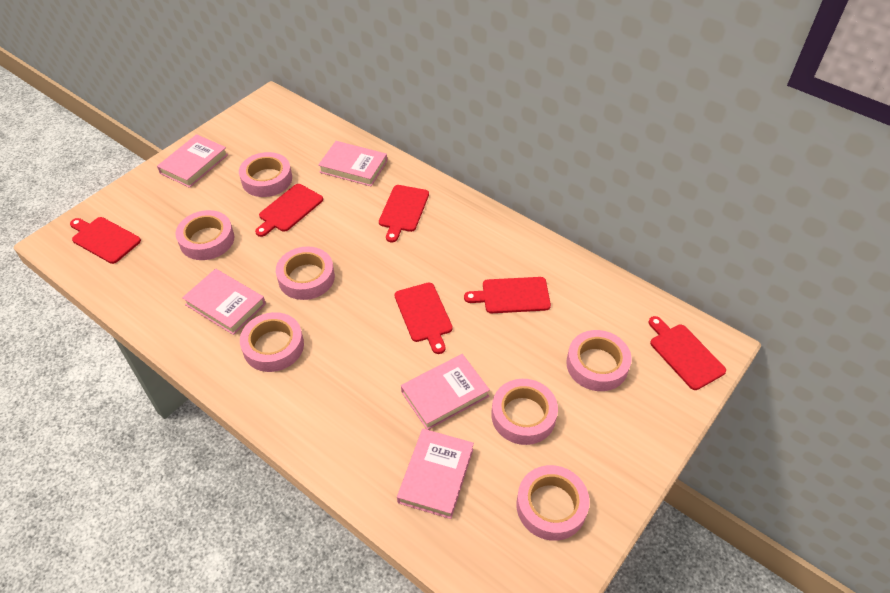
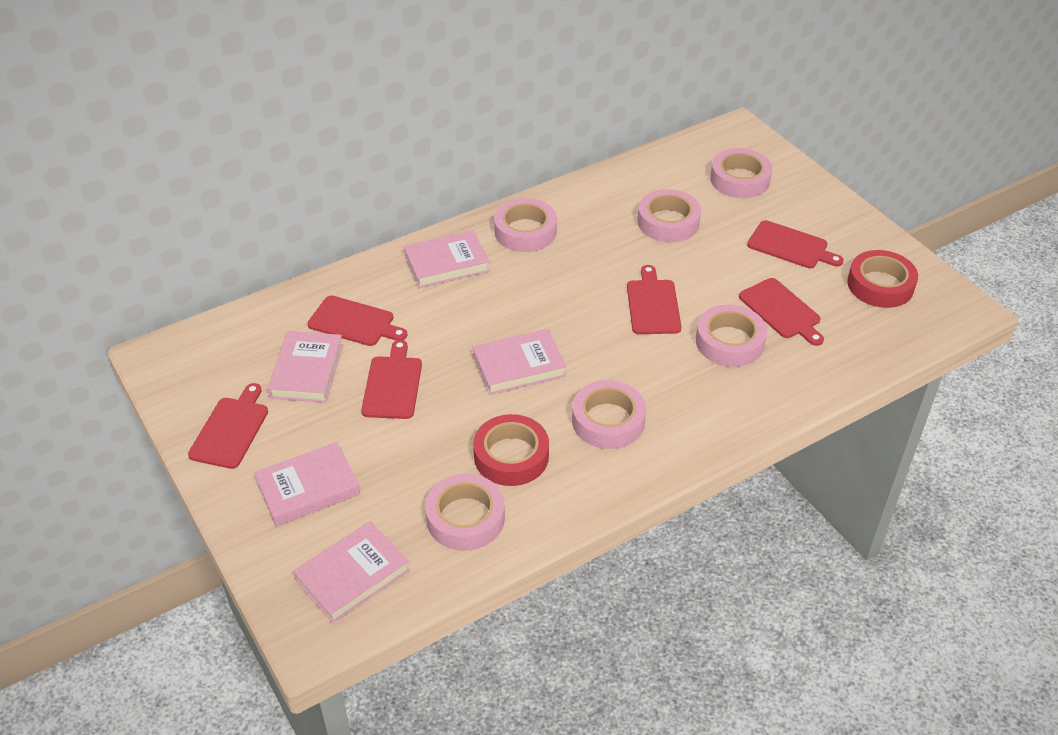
pink tape: 7 -> 6
red tape: 0 -> 2

